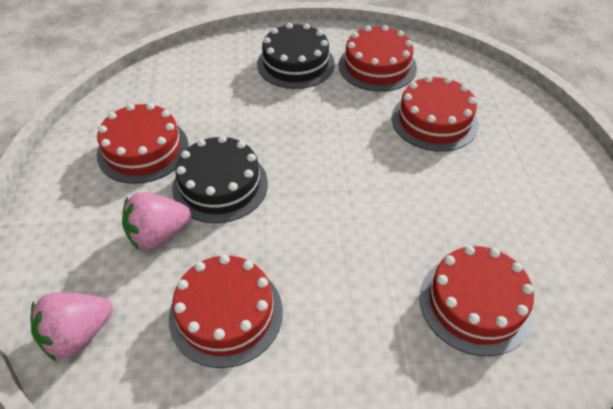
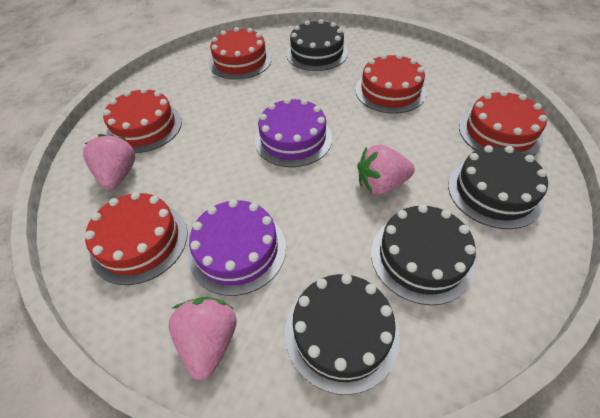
black cake: 2 -> 4
pink strawberry: 2 -> 3
purple cake: 0 -> 2

